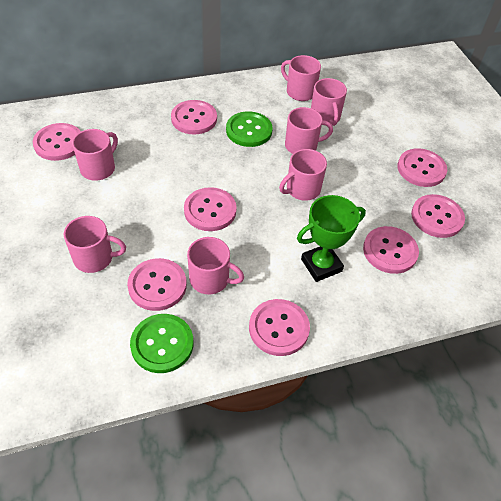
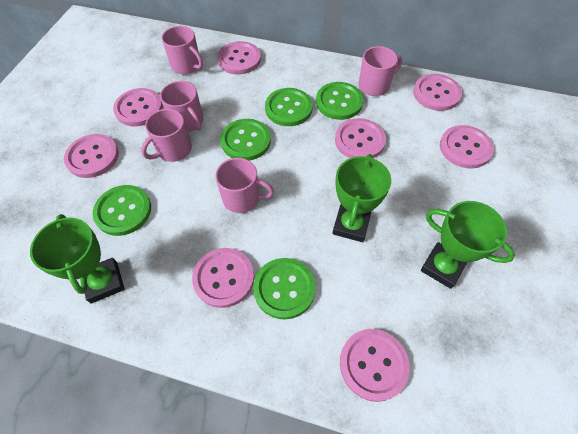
green button: 2 -> 5
green trophy: 1 -> 3
pink mug: 7 -> 5

